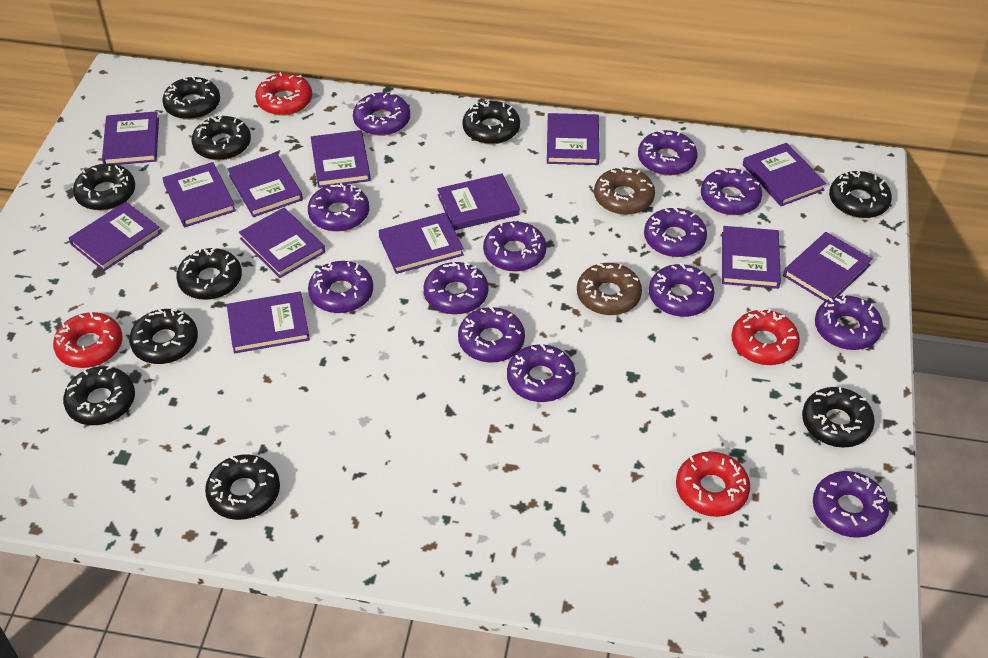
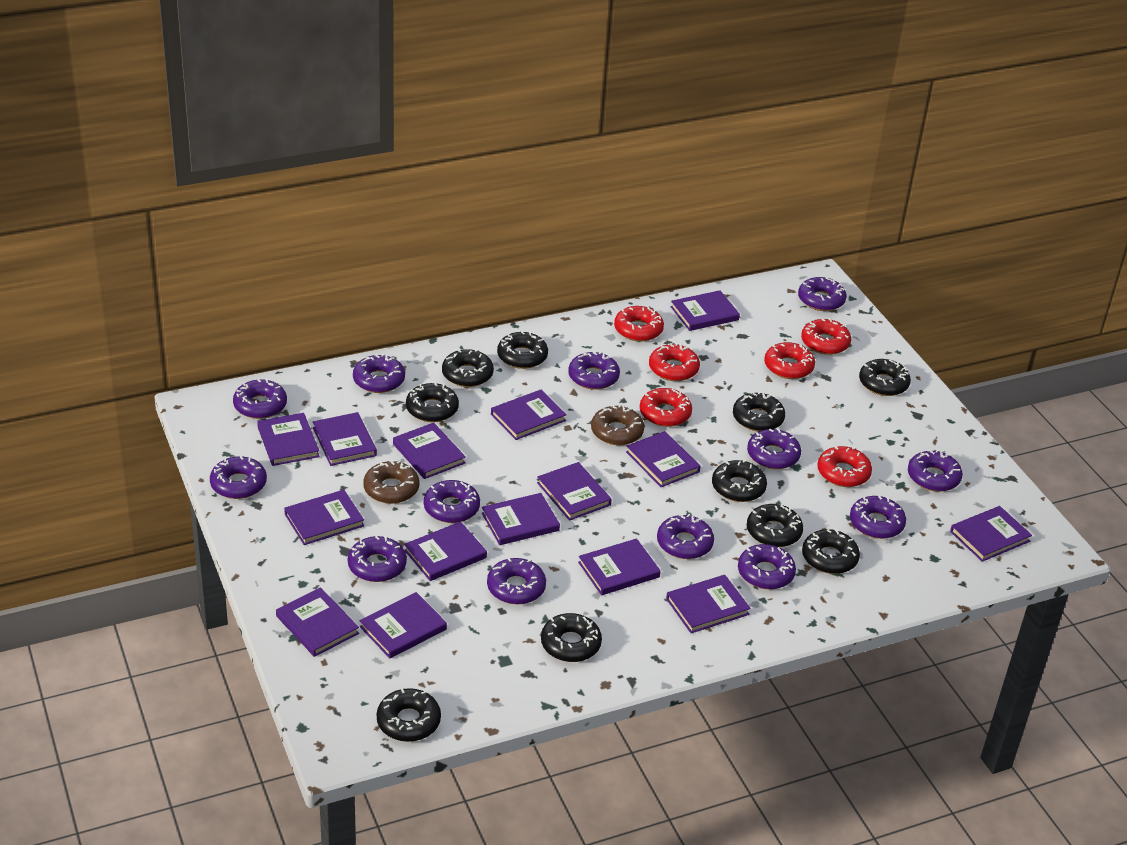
purple book: 13 -> 15
red donut: 4 -> 6

